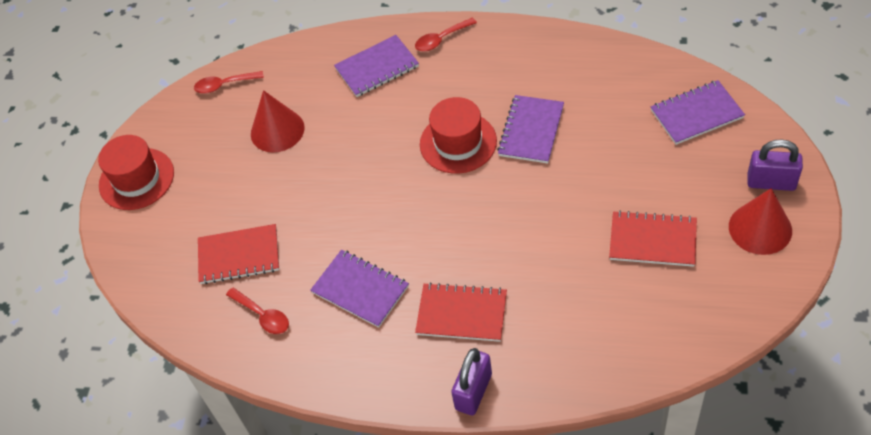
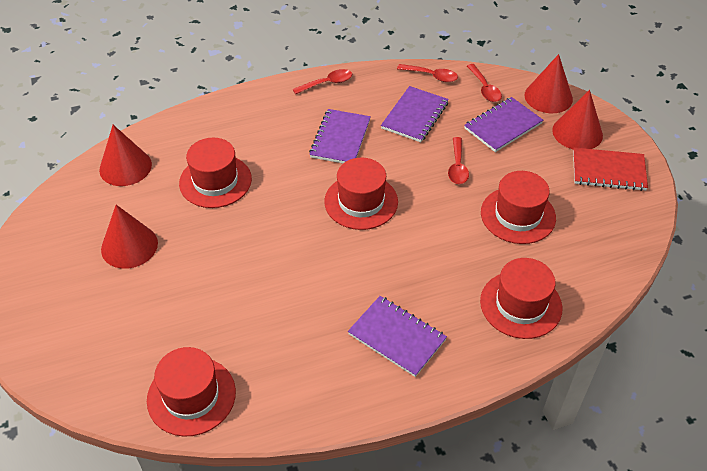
purple padlock: 2 -> 0
red cone: 2 -> 4
red hat: 2 -> 5
red notebook: 3 -> 1
red spoon: 3 -> 4

